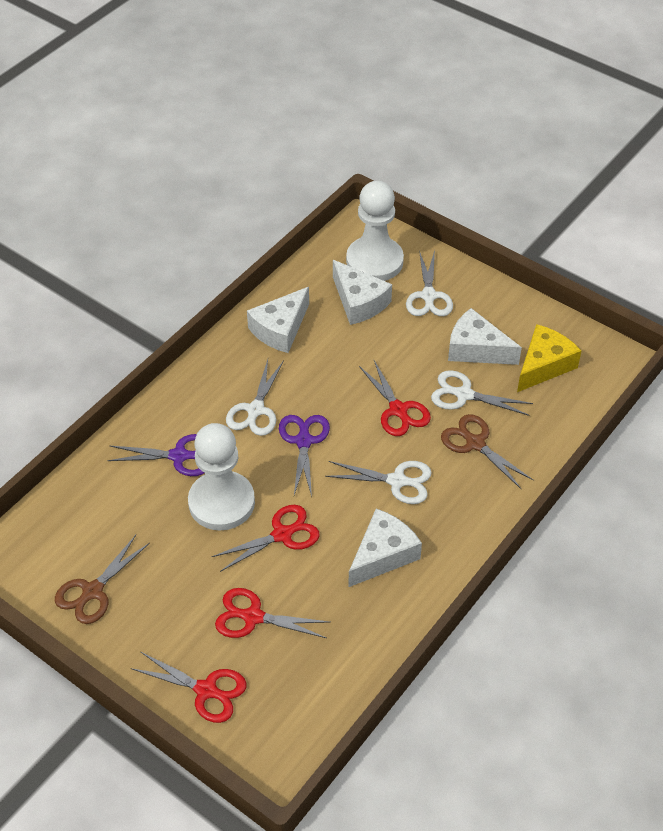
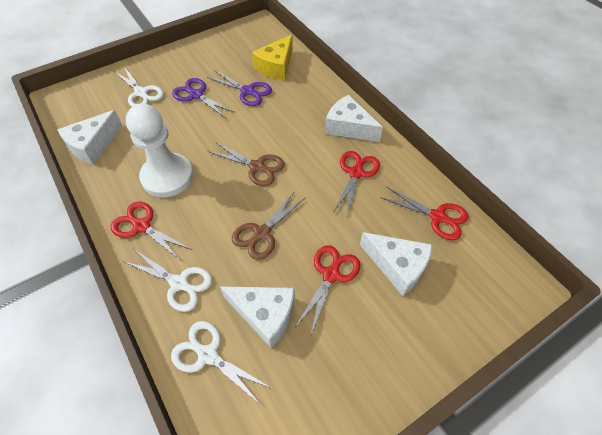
white pawn: 2 -> 1
white scissors: 4 -> 3

